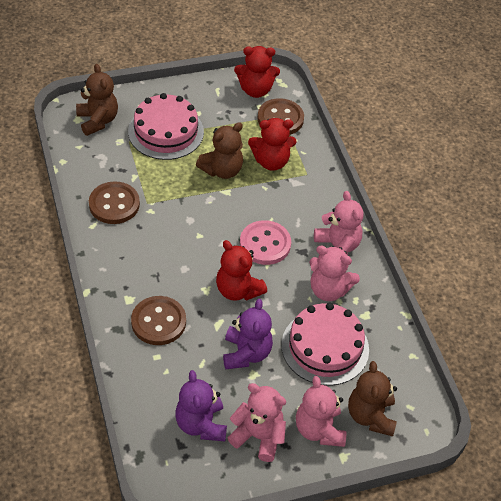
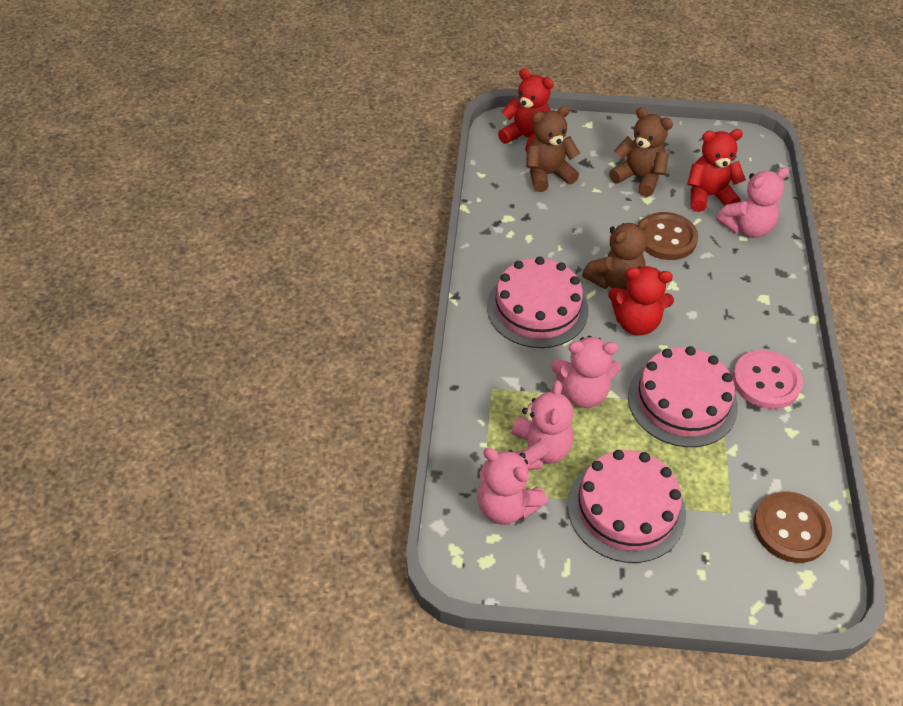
brown button: 3 -> 2
pink cake: 2 -> 3
purple teddy bear: 2 -> 0

